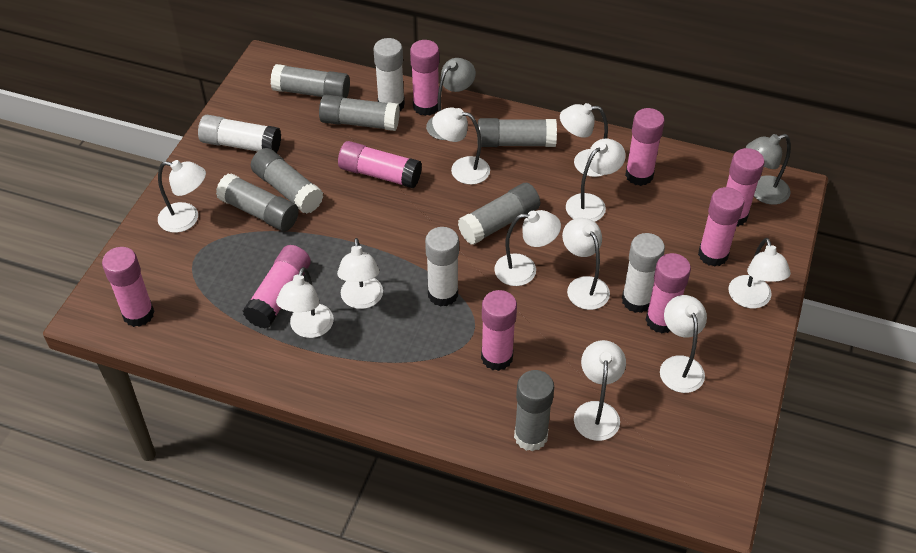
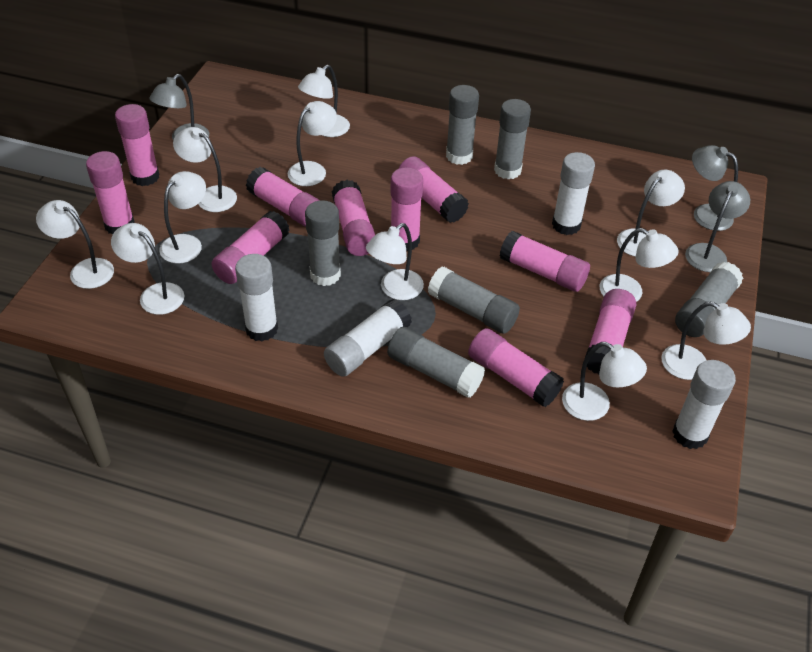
grey glue stick: 7 -> 6
grey lamp: 2 -> 3
pink glue stick: 9 -> 10

